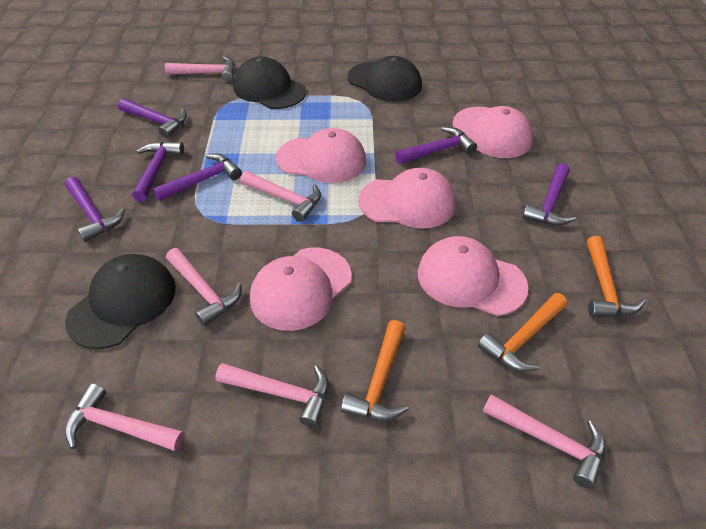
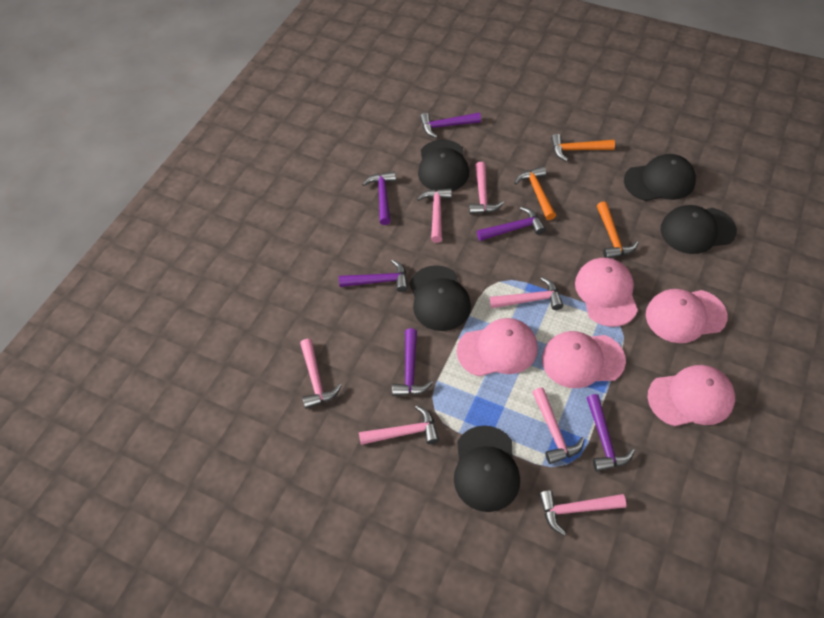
black cap: 3 -> 5
pink hammer: 6 -> 7

